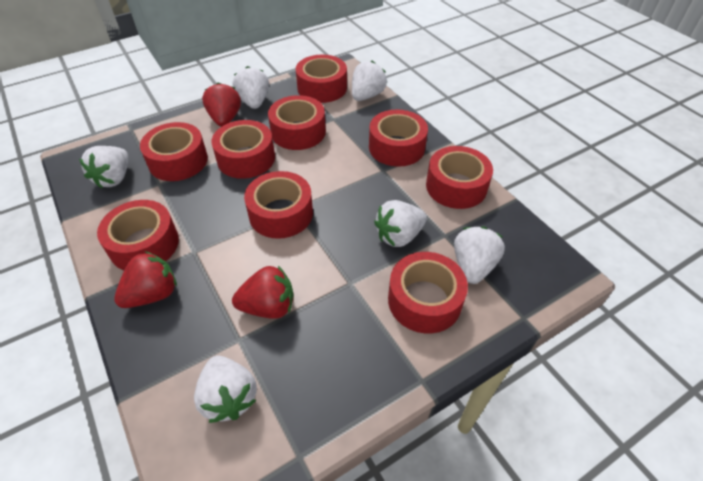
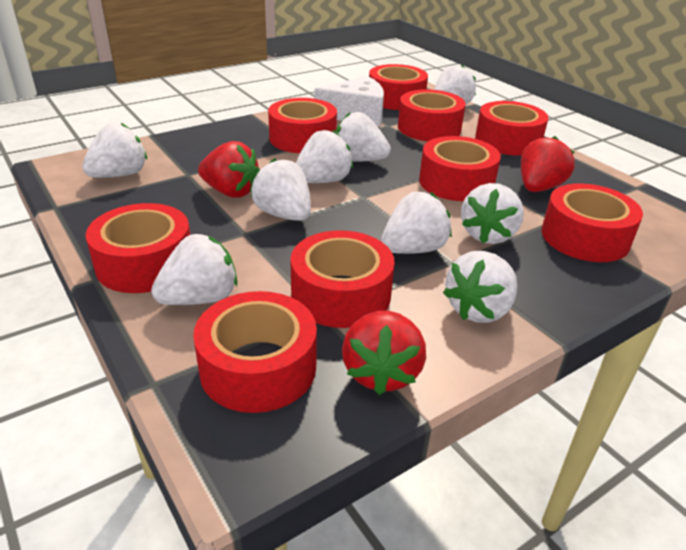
white cheese: 0 -> 1
white strawberry: 6 -> 9

